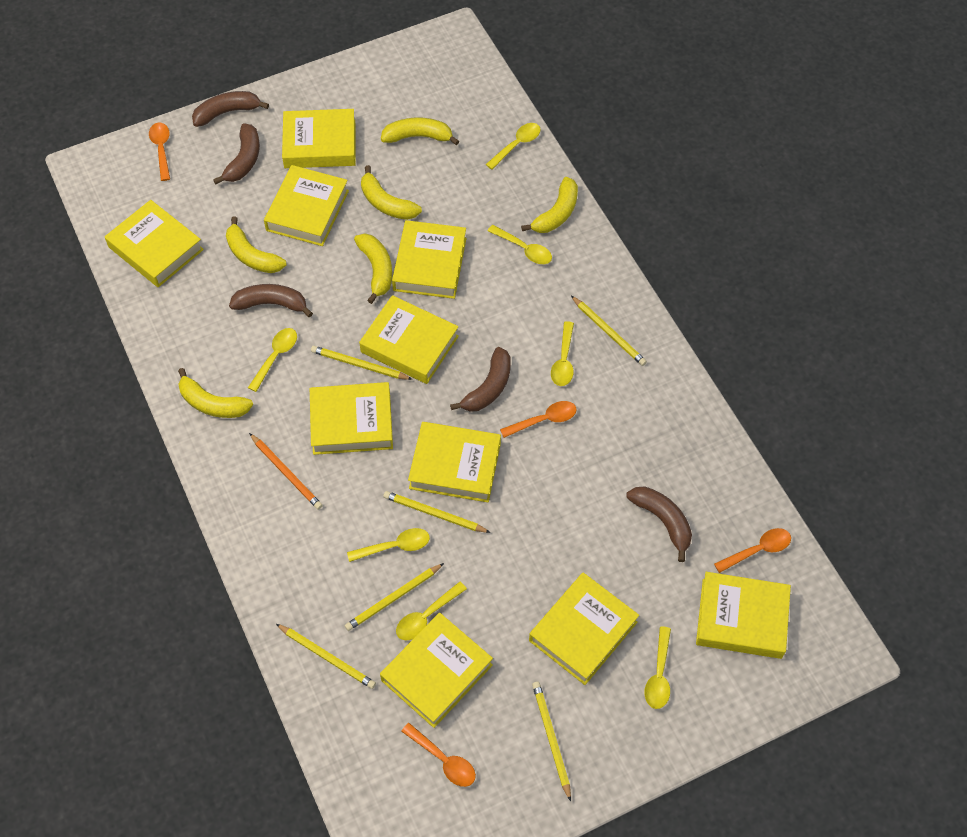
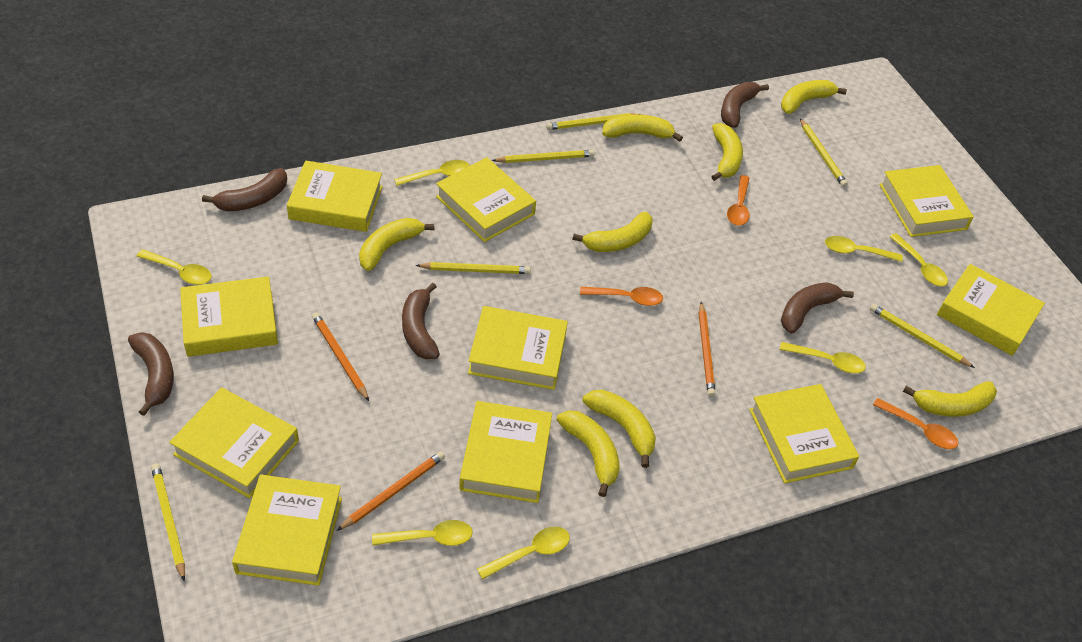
orange pencil: 1 -> 3
orange spoon: 4 -> 3
yellow banana: 6 -> 8

